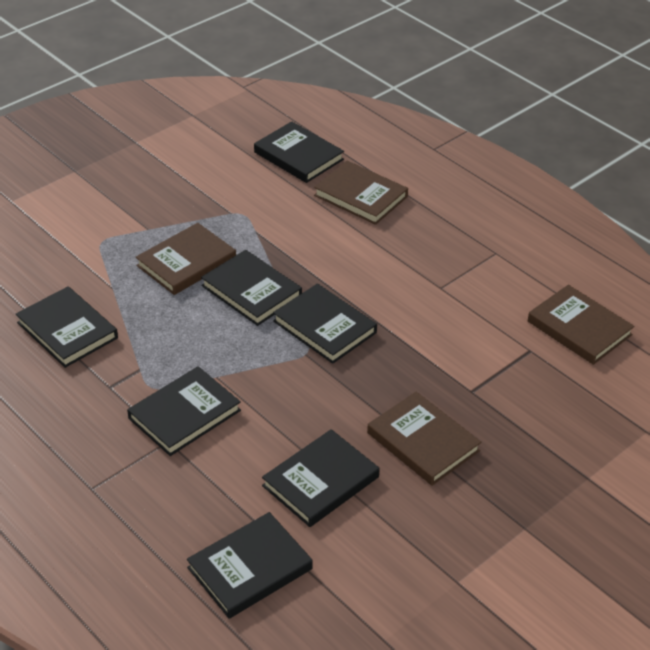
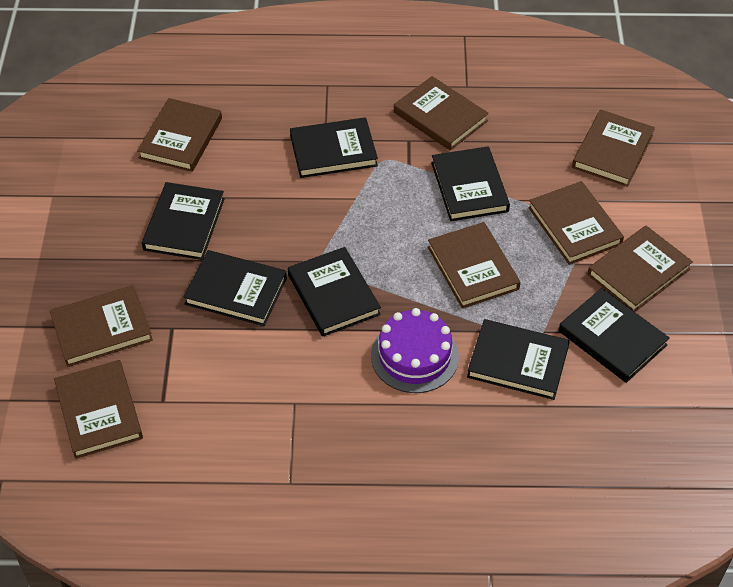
brown book: 4 -> 8
purple cake: 0 -> 1

